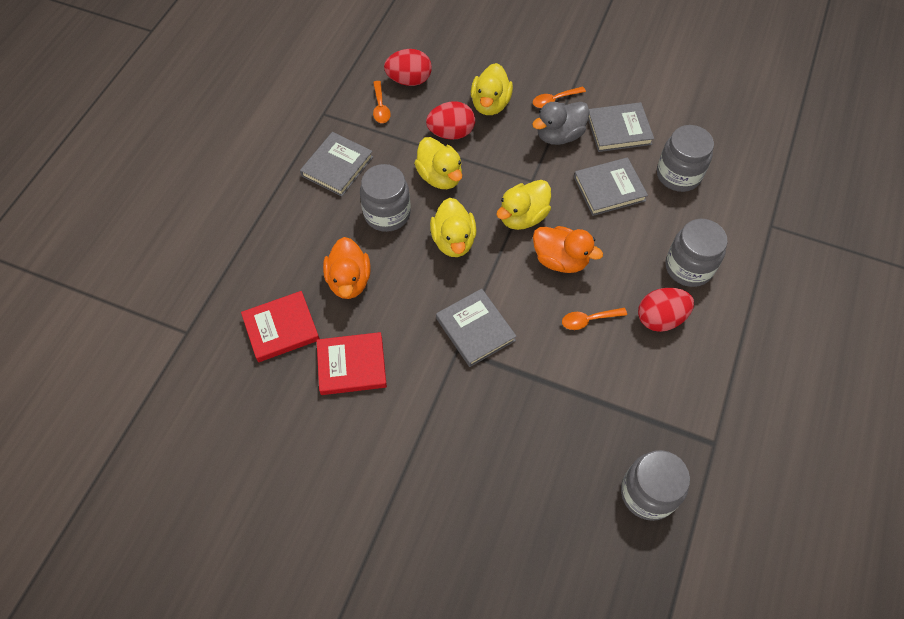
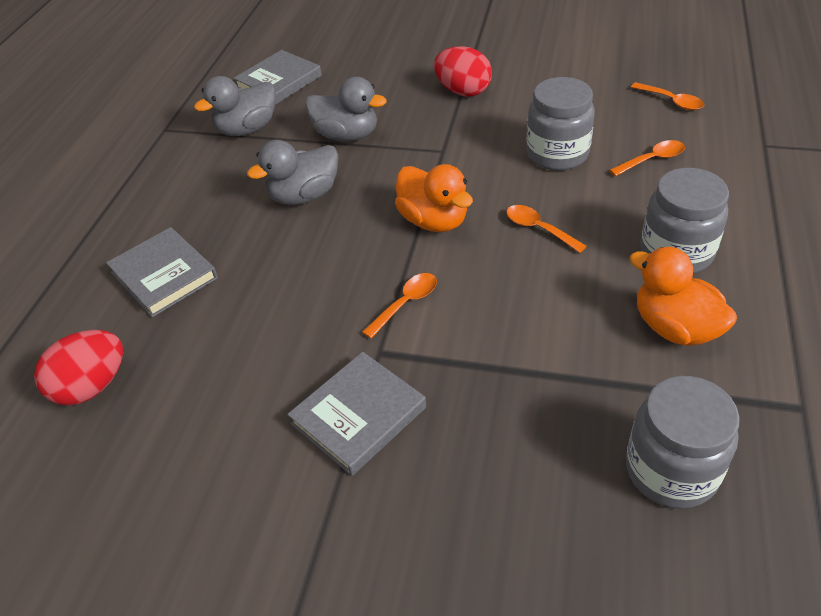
grey book: 4 -> 3
grey duck: 1 -> 3
grey jar: 4 -> 3
orange spoon: 3 -> 4
red book: 2 -> 0
red egg: 3 -> 2
yellow duck: 4 -> 0

